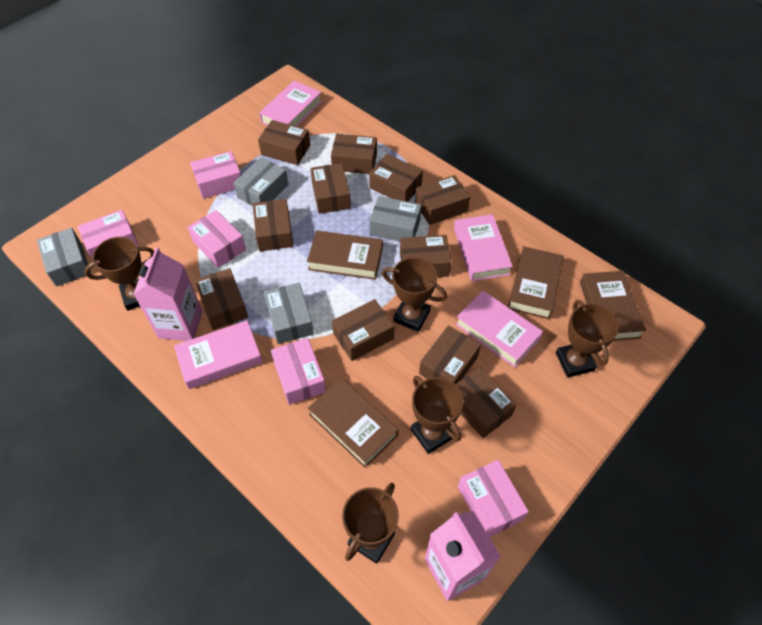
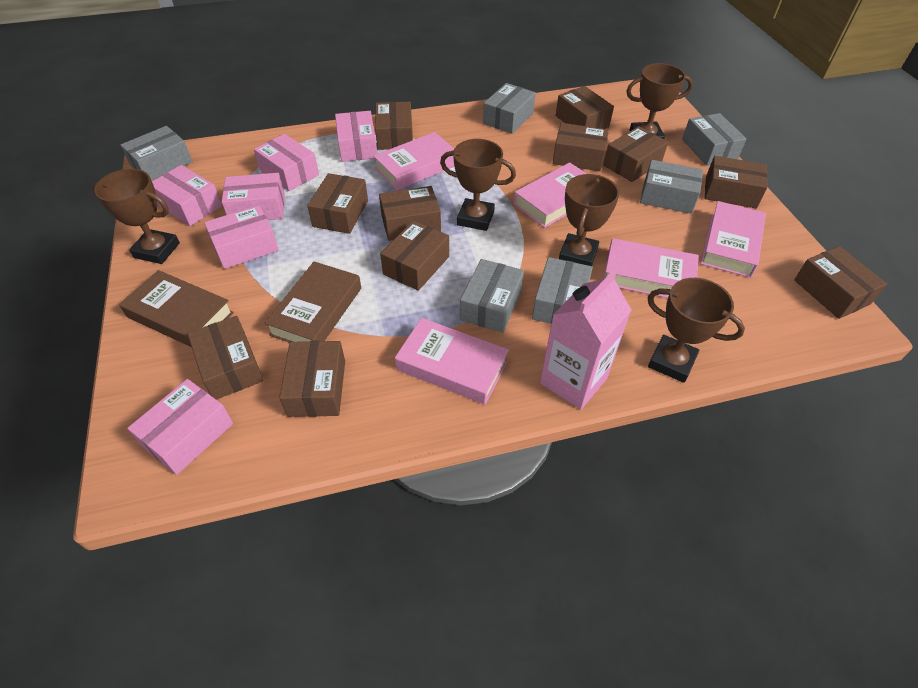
brown book: 4 -> 2
grey box: 4 -> 6
pink book: 4 -> 5
pink box: 5 -> 6
pink carton: 2 -> 1

